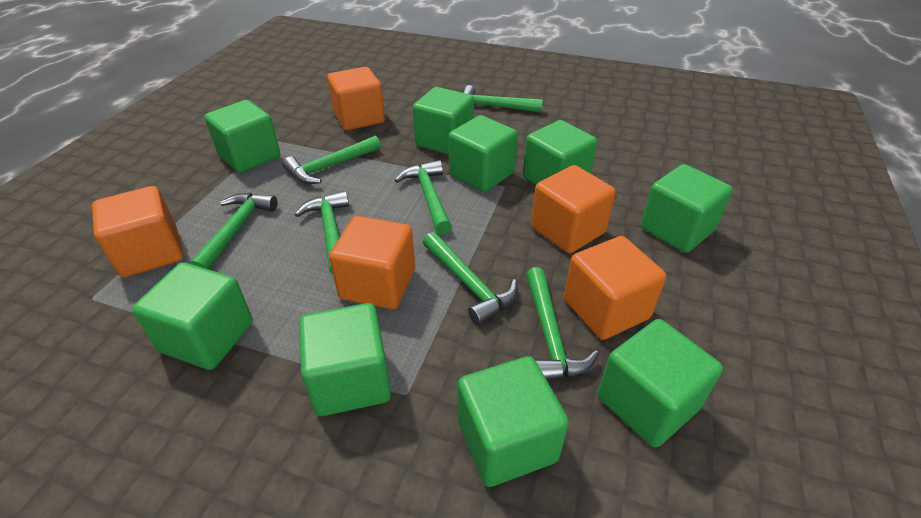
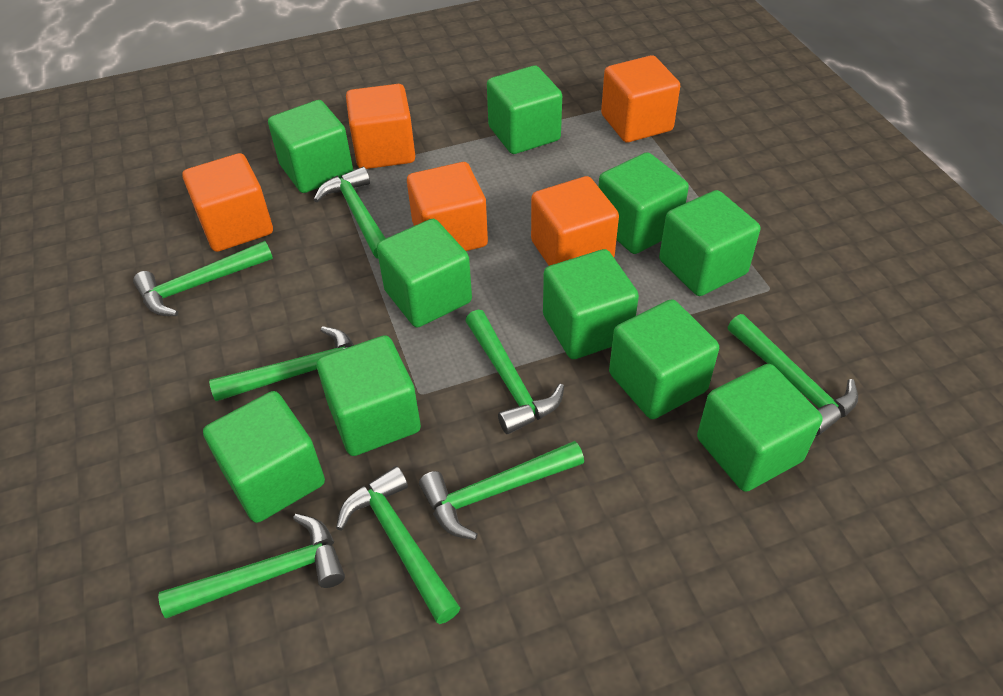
green cube: 9 -> 10
green hammer: 7 -> 8

